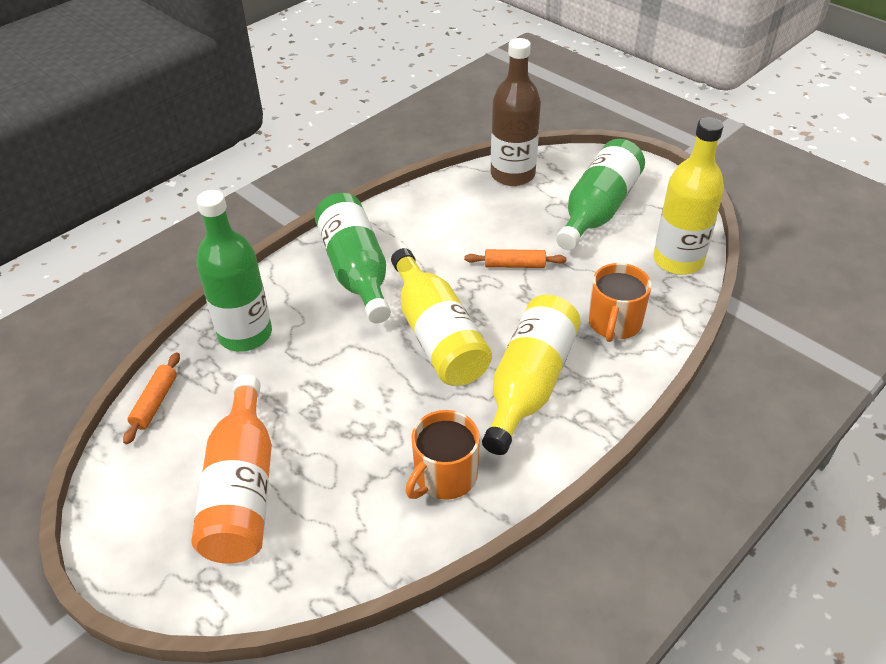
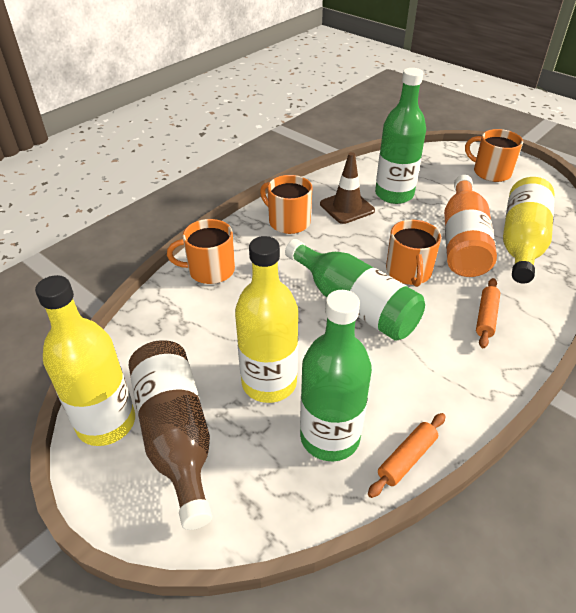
brown traffic cone: 0 -> 1
orange mug: 2 -> 4

